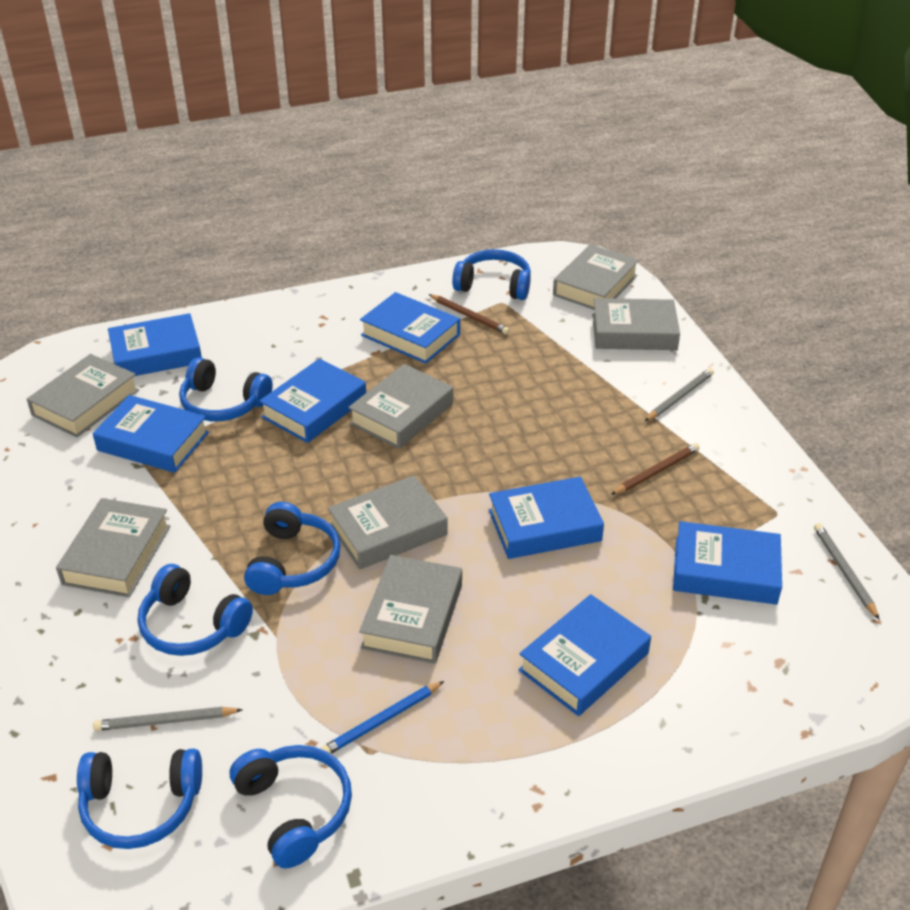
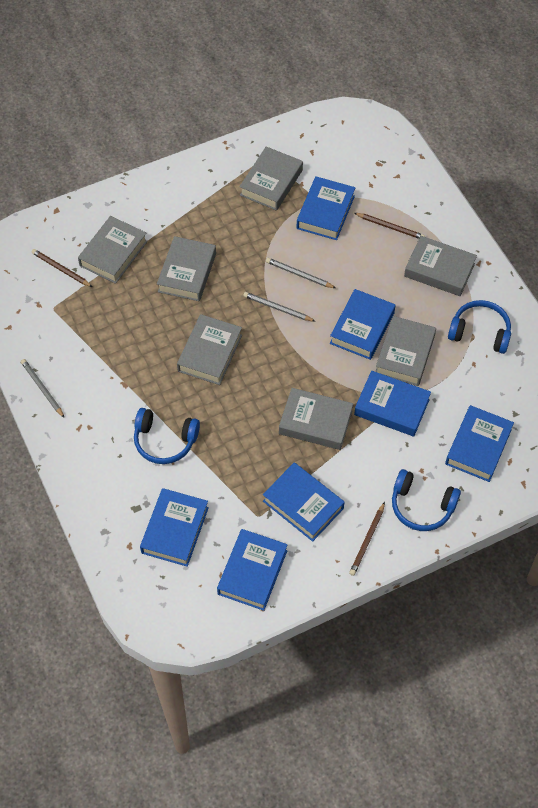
blue headphones: 6 -> 3
blue pencil: 1 -> 0
brown pencil: 2 -> 3

